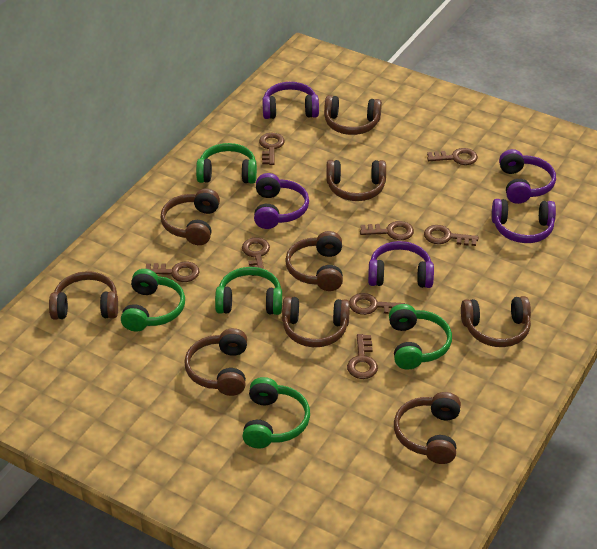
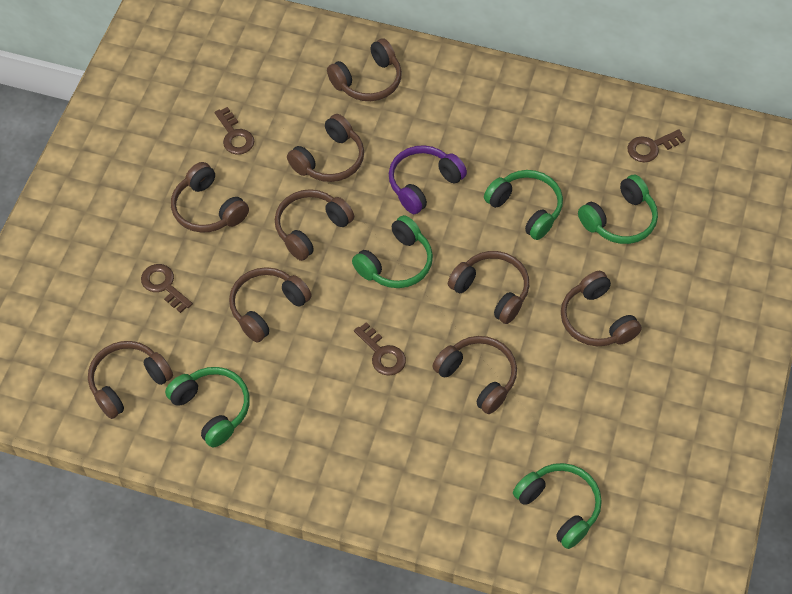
brown key: 8 -> 4
purple headphones: 5 -> 1

